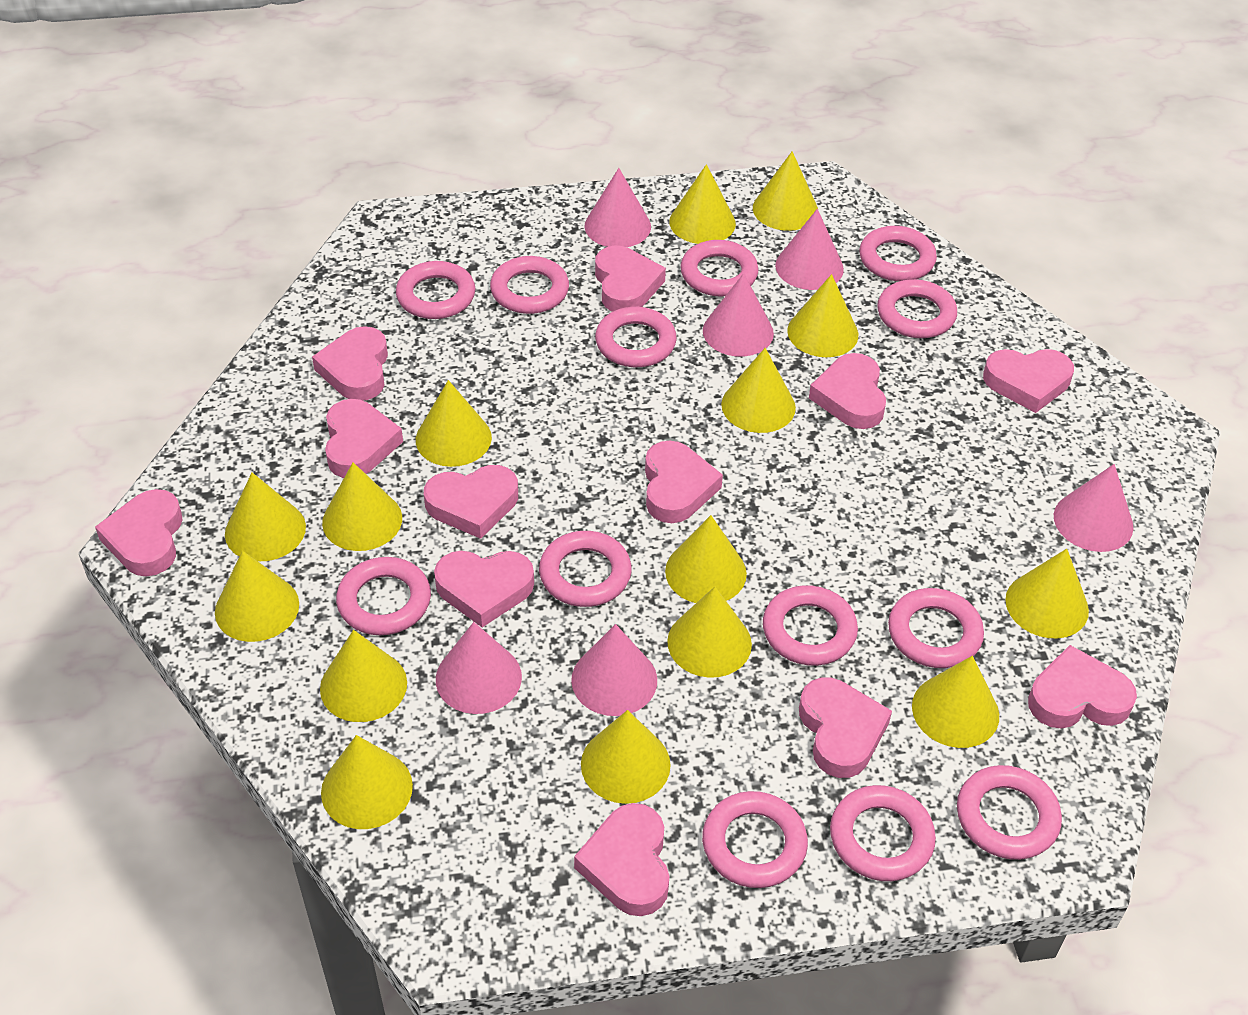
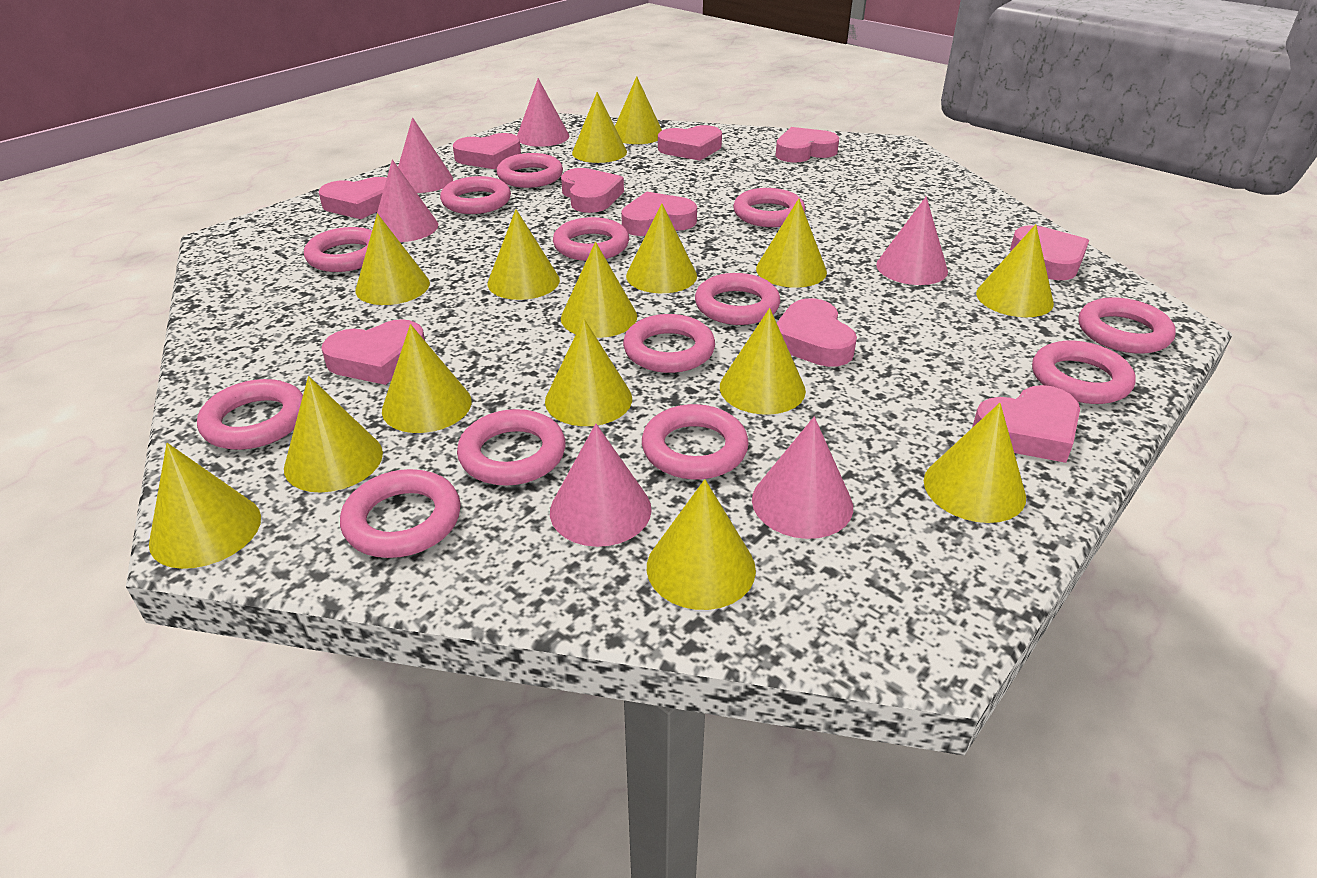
pink heart: 12 -> 10

